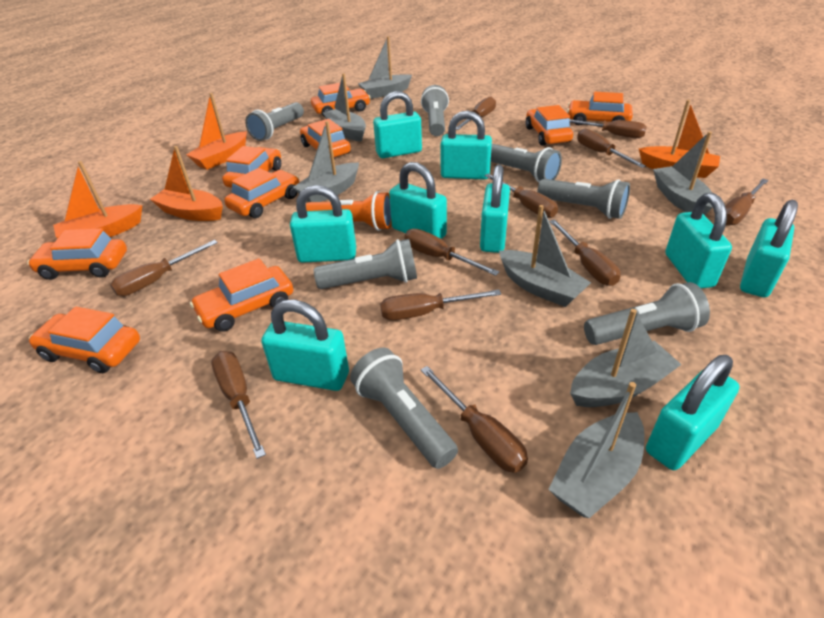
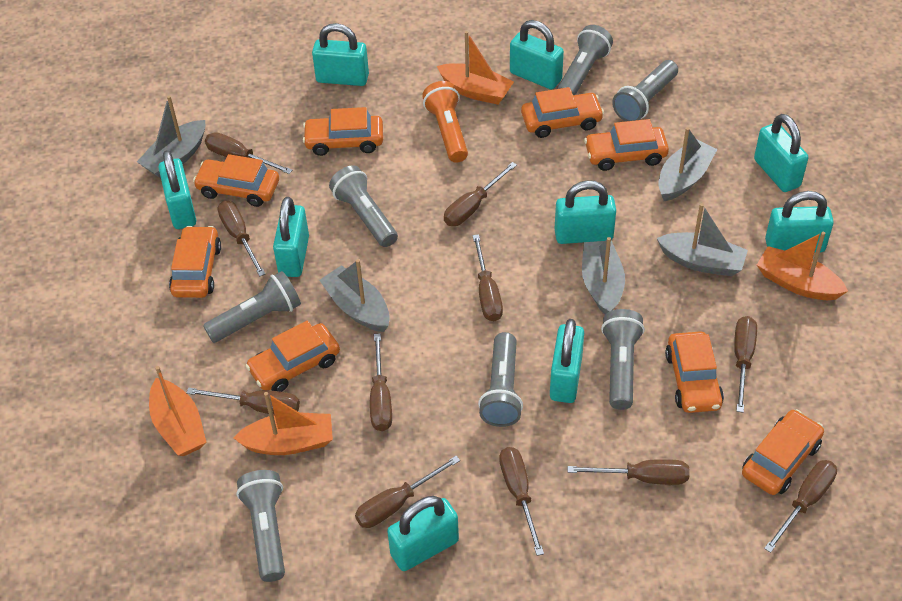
grey boat: 7 -> 5
orange car: 9 -> 8

